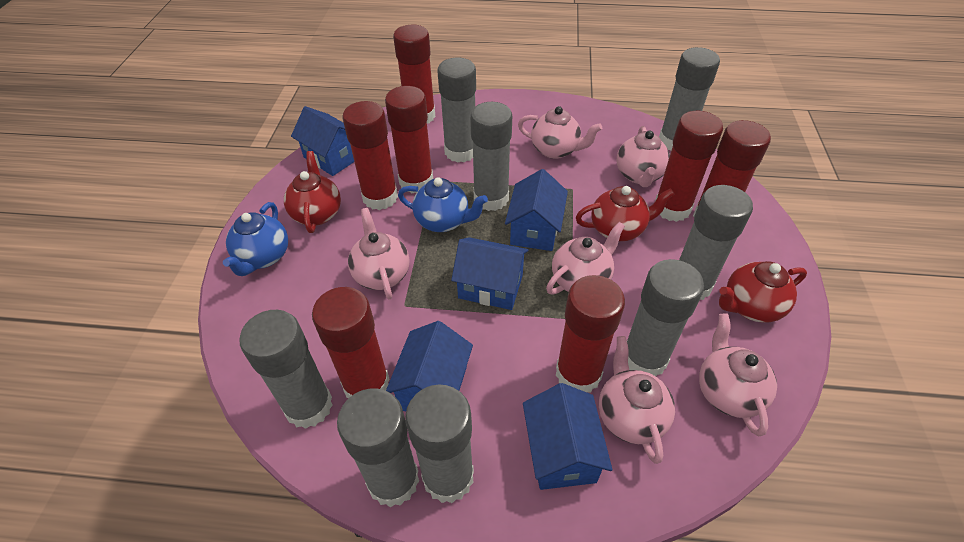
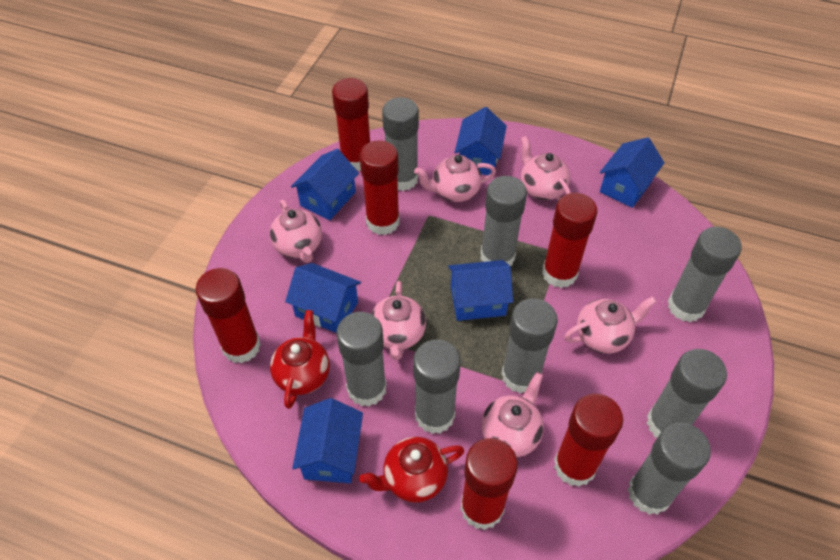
blue house: 5 -> 6
blue teapot: 2 -> 0
red glue stick: 7 -> 6
red teapot: 3 -> 2

